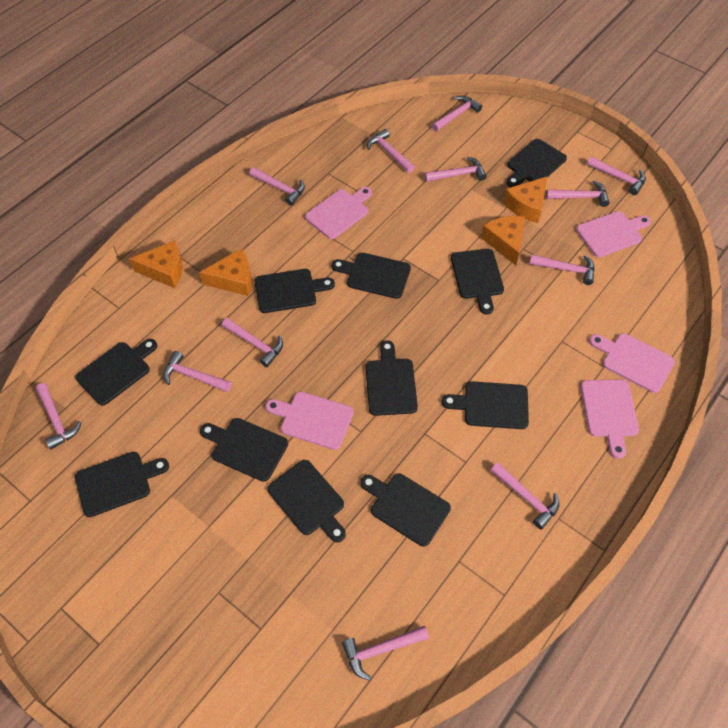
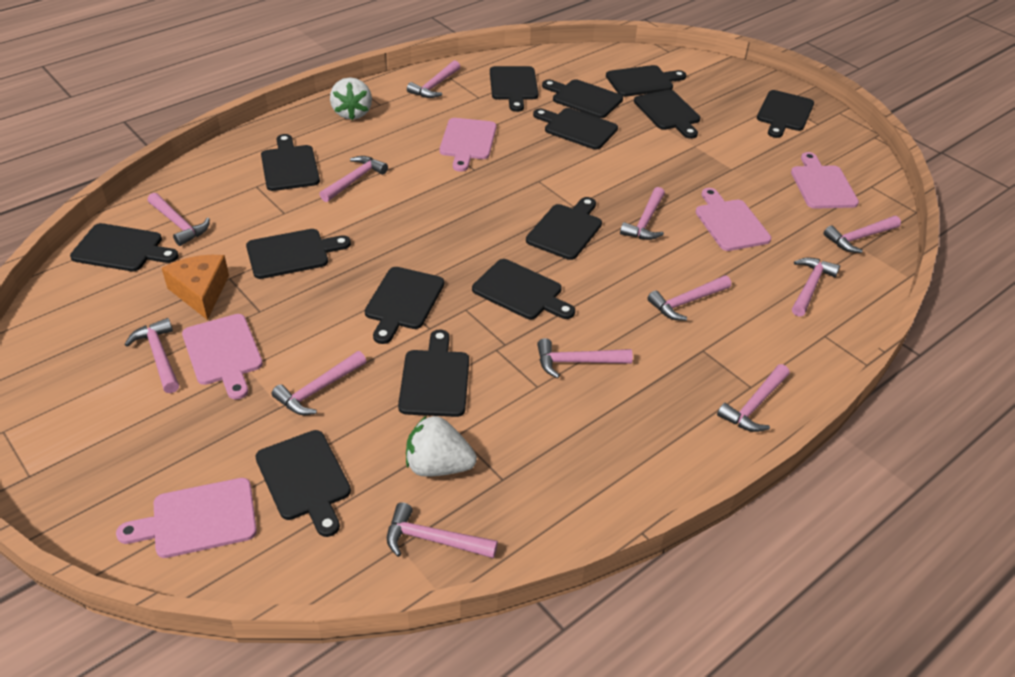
black cutting board: 11 -> 14
orange cheese: 4 -> 1
white strawberry: 0 -> 2

